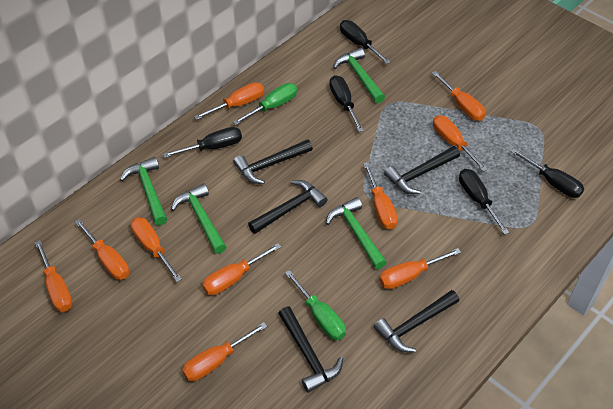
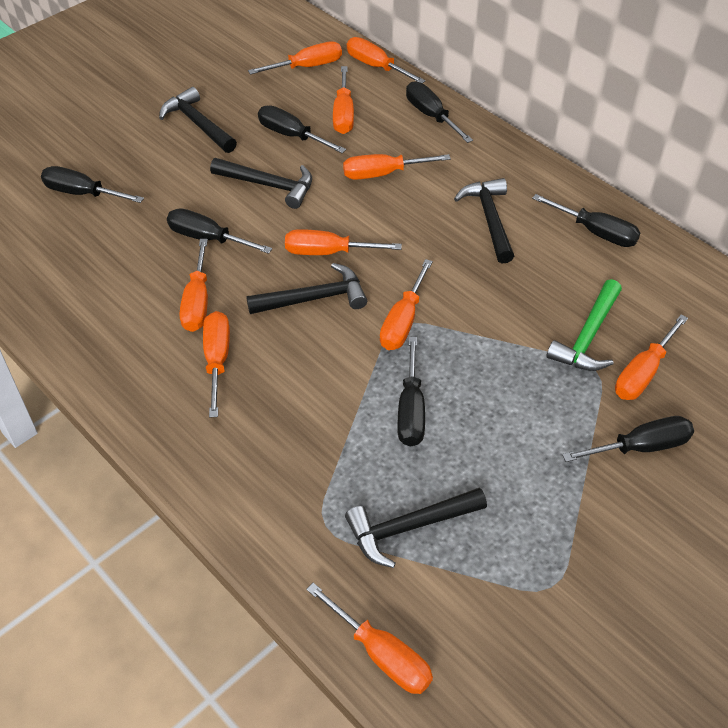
black screwdriver: 5 -> 7
green hammer: 4 -> 1
green screwdriver: 2 -> 0

